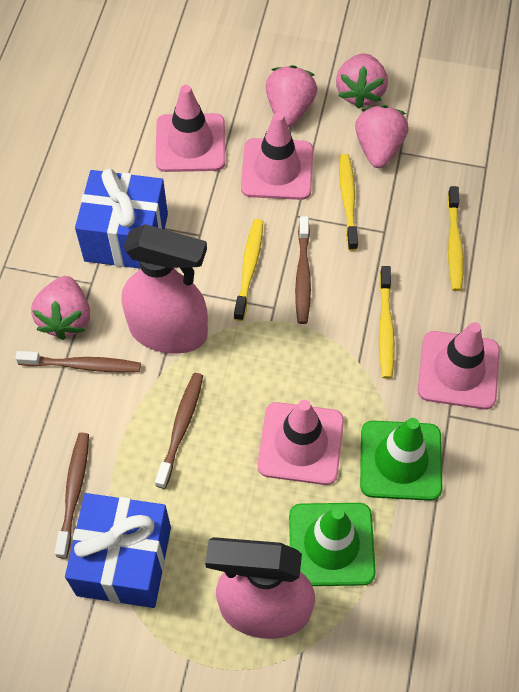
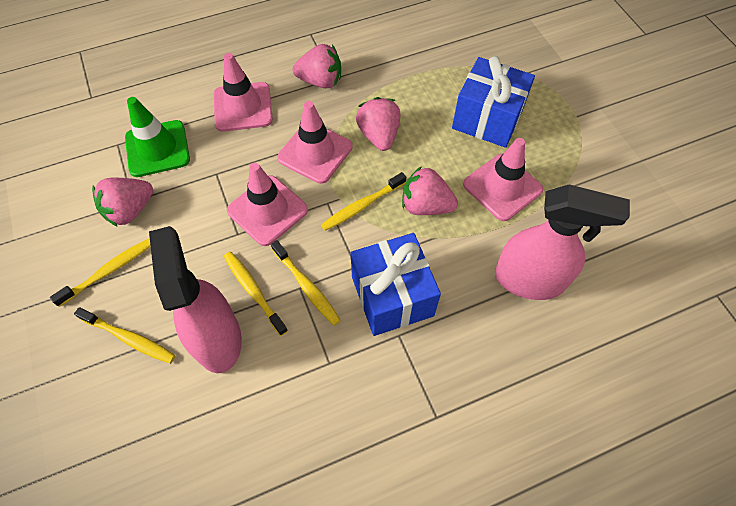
brown toothbrush: 4 -> 0
green traffic cone: 2 -> 1
yellow toothbrush: 4 -> 5

